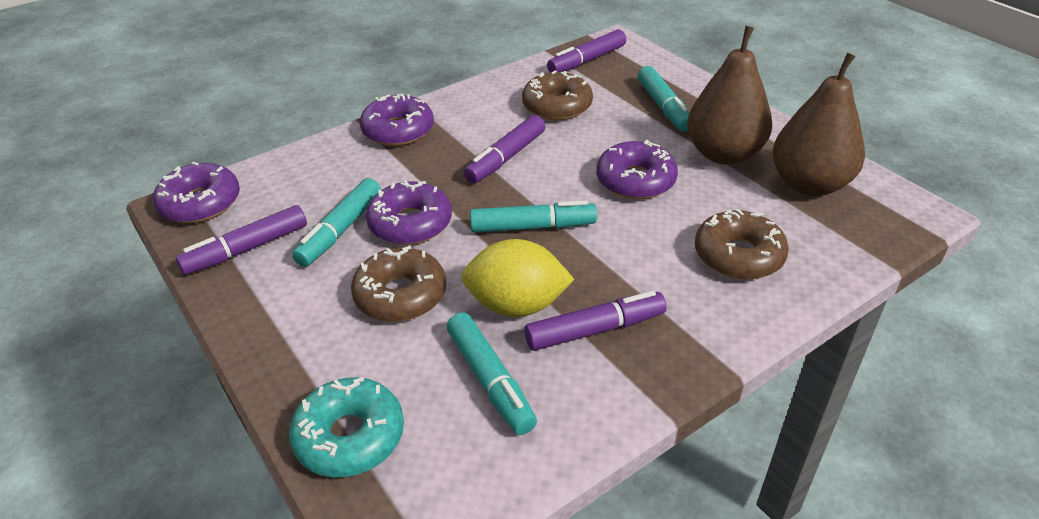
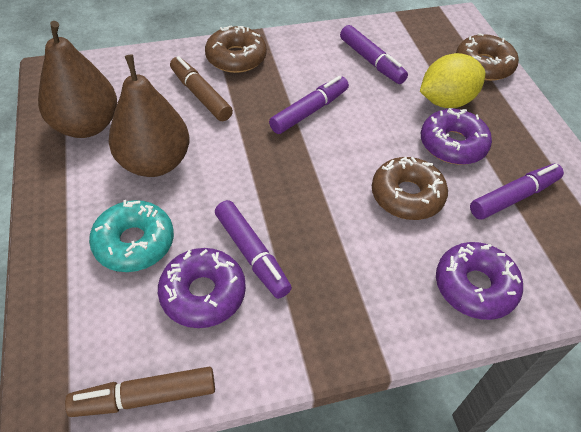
brown marker: 0 -> 2
purple donut: 4 -> 3
turquoise marker: 4 -> 0

